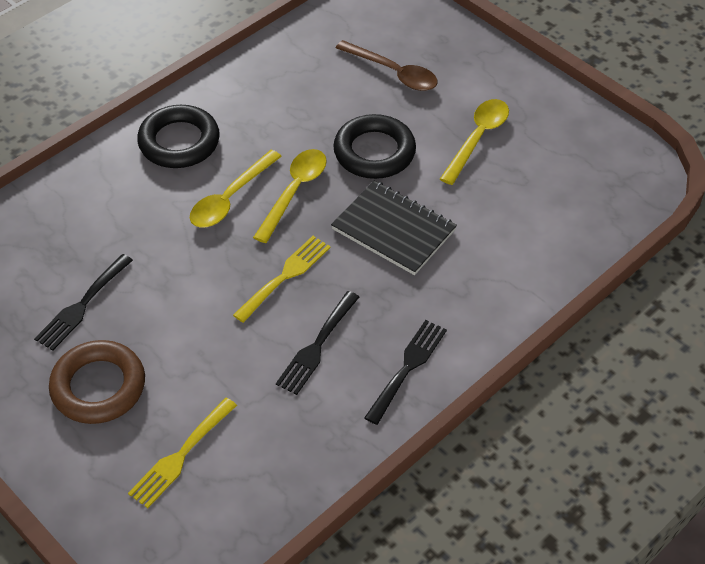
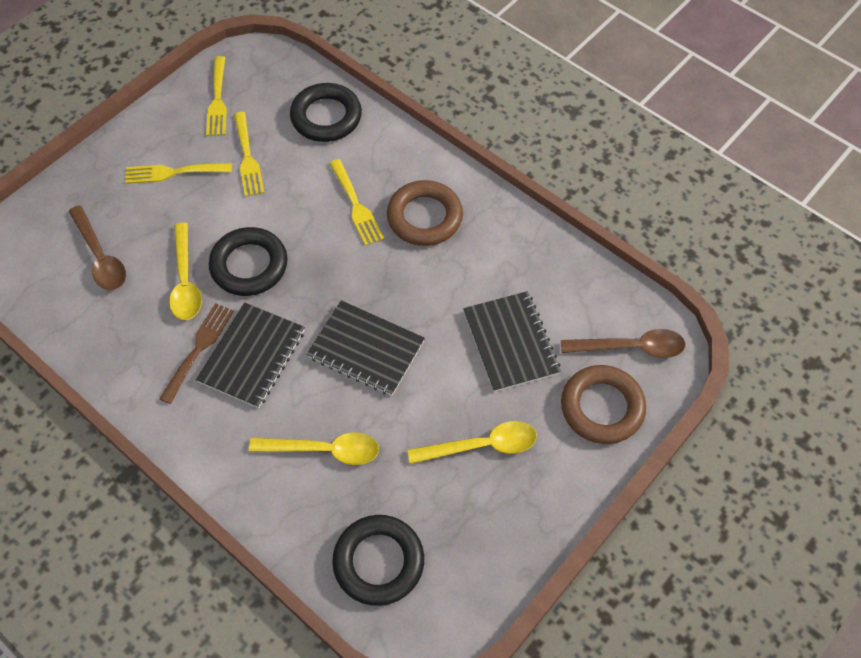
black fork: 3 -> 0
black notebook: 1 -> 3
black ring: 2 -> 3
brown fork: 0 -> 1
brown ring: 1 -> 2
brown spoon: 1 -> 2
yellow fork: 2 -> 4

